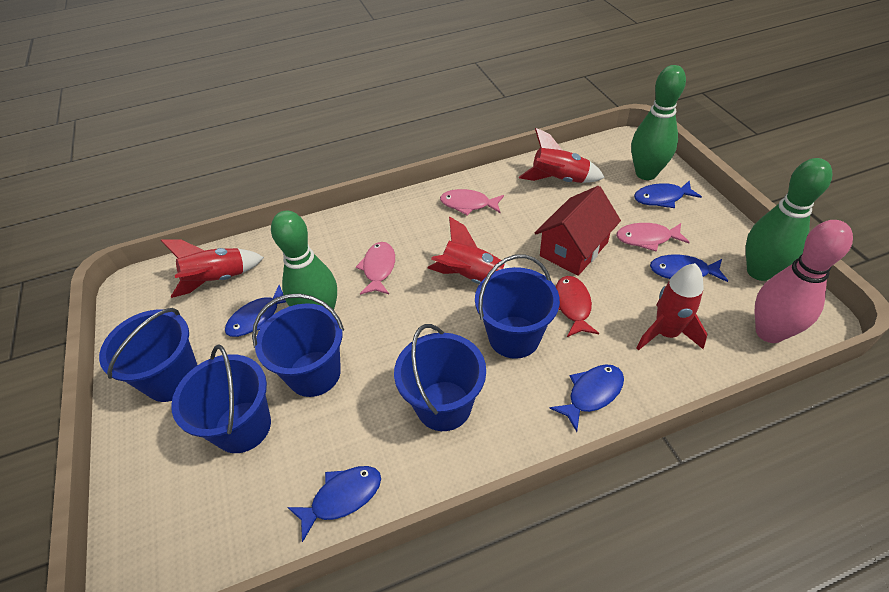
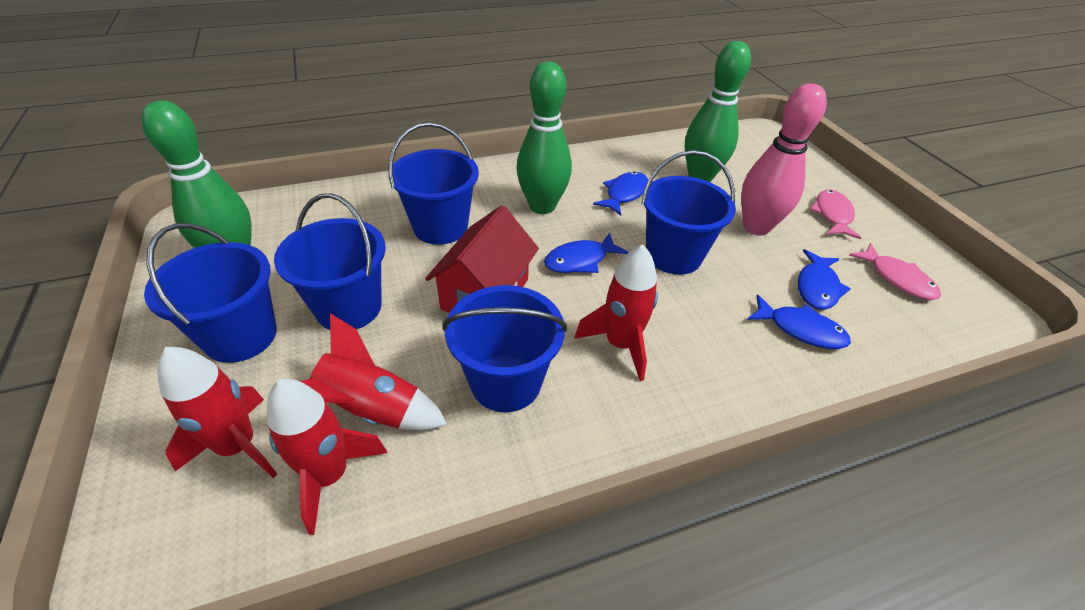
blue fish: 5 -> 4
pink fish: 3 -> 2
red fish: 1 -> 0

